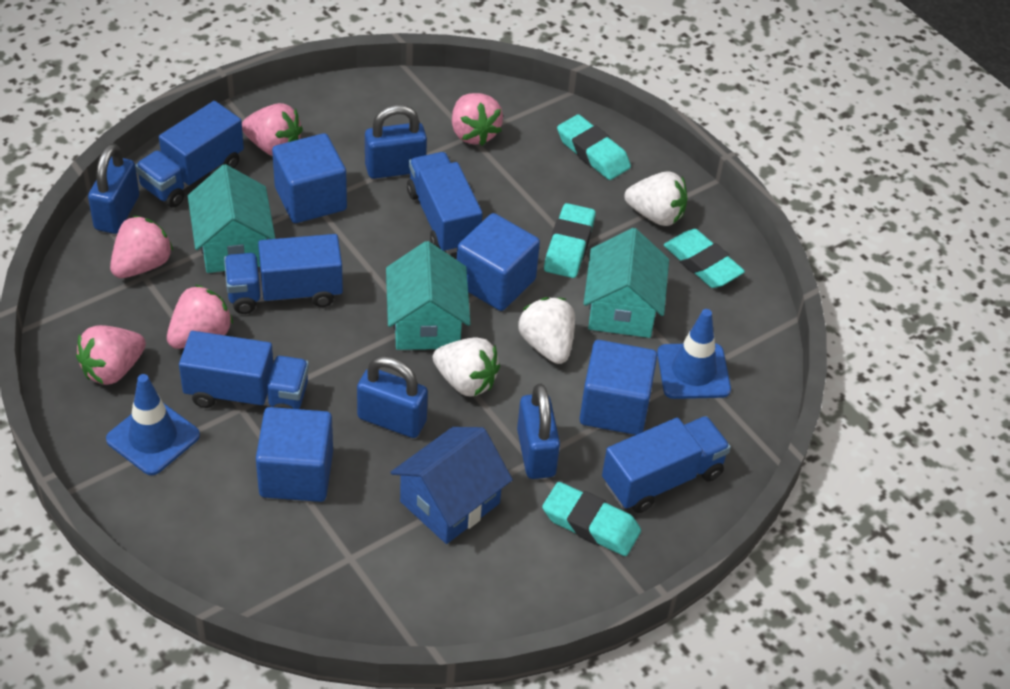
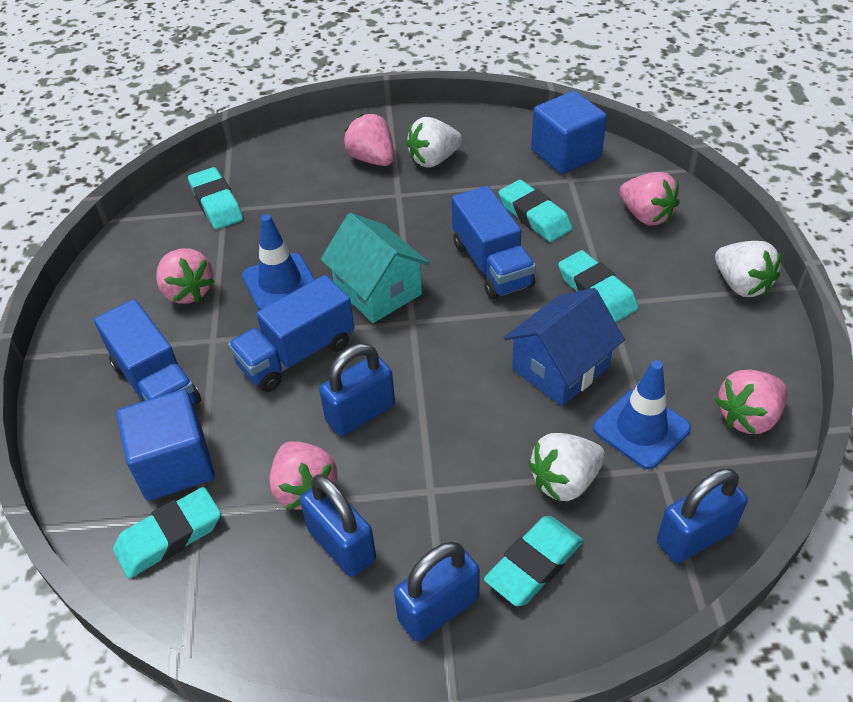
blue cube: 4 -> 2
blue truck: 5 -> 3
turquoise eraser: 4 -> 5
turquoise house: 3 -> 1

